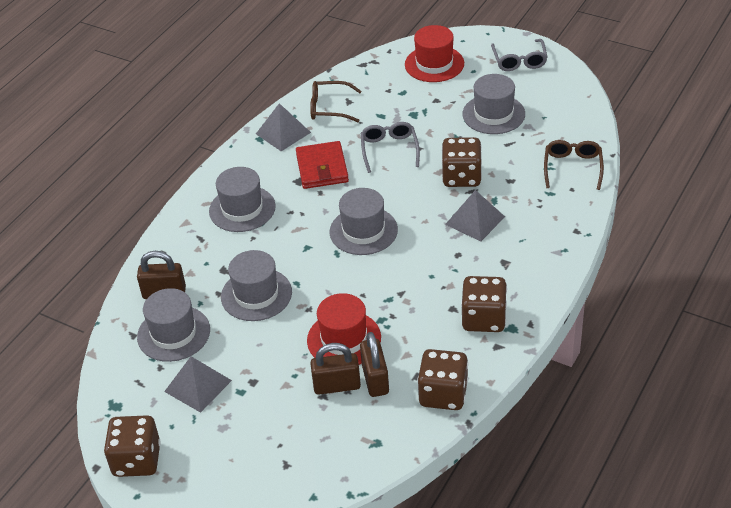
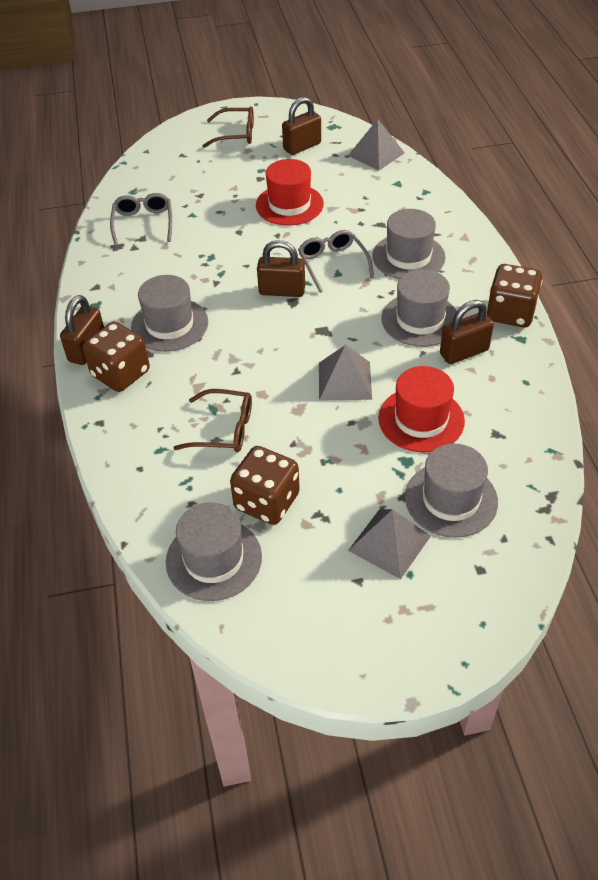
brown dice: 4 -> 3
brown padlock: 3 -> 4
red wallet: 1 -> 0

